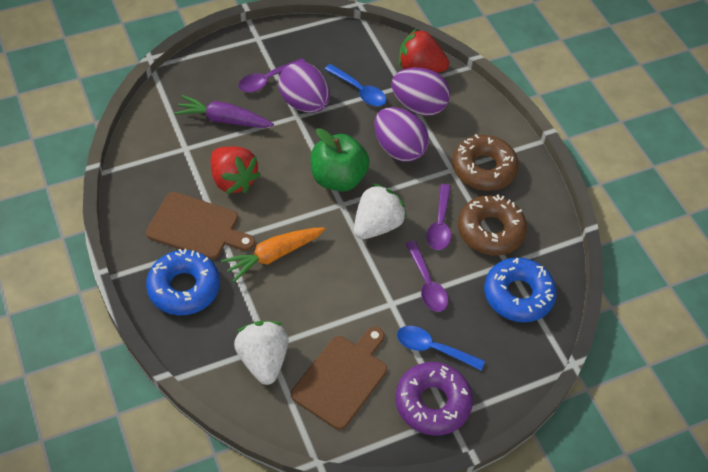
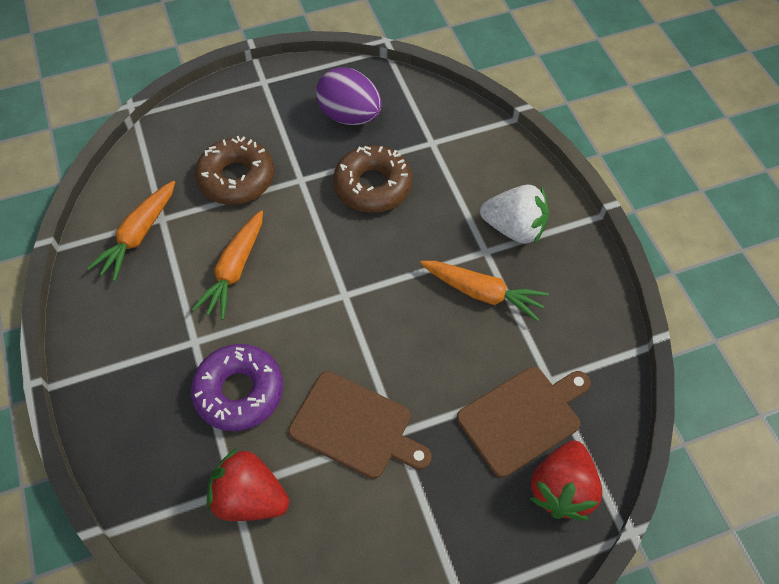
blue donut: 2 -> 0
blue spoon: 2 -> 0
green apple: 1 -> 0
orange carrot: 1 -> 3
purple carrot: 1 -> 0
purple egg: 3 -> 1
purple spoon: 3 -> 0
white strawberry: 2 -> 1

